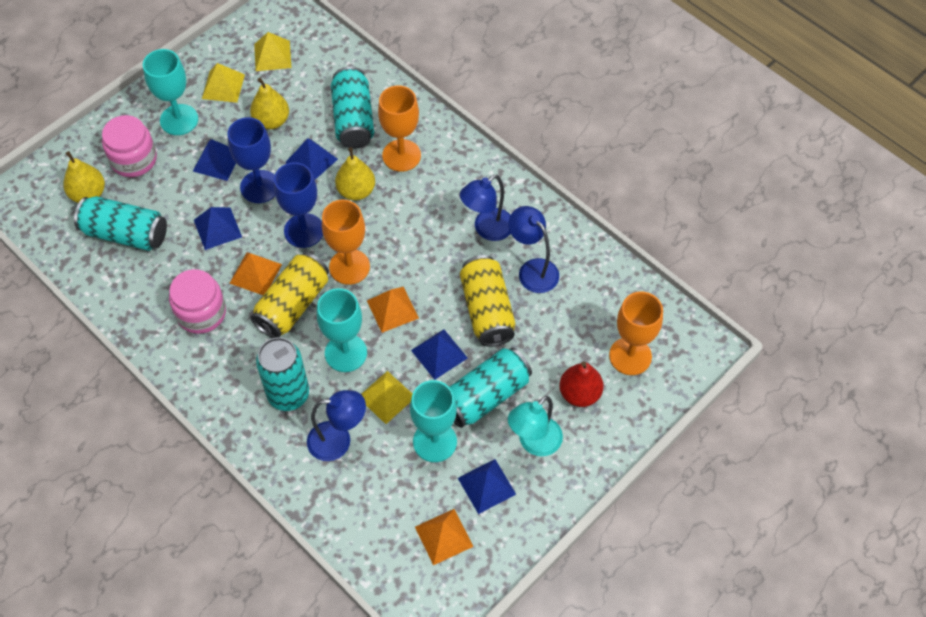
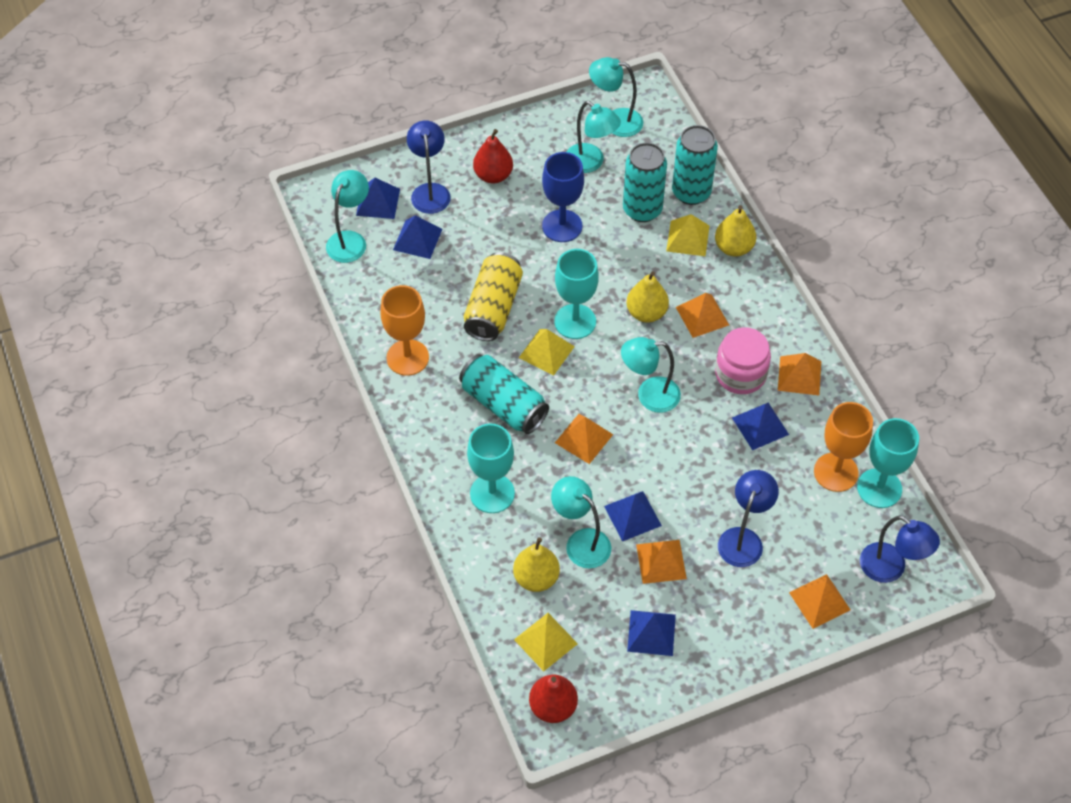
blue goblet: 2 -> 1
orange goblet: 3 -> 2
orange pyramid: 3 -> 5
pink jar: 2 -> 1
red pear: 1 -> 2
turquoise can: 4 -> 3
turquoise lamp: 1 -> 5
yellow can: 2 -> 1

